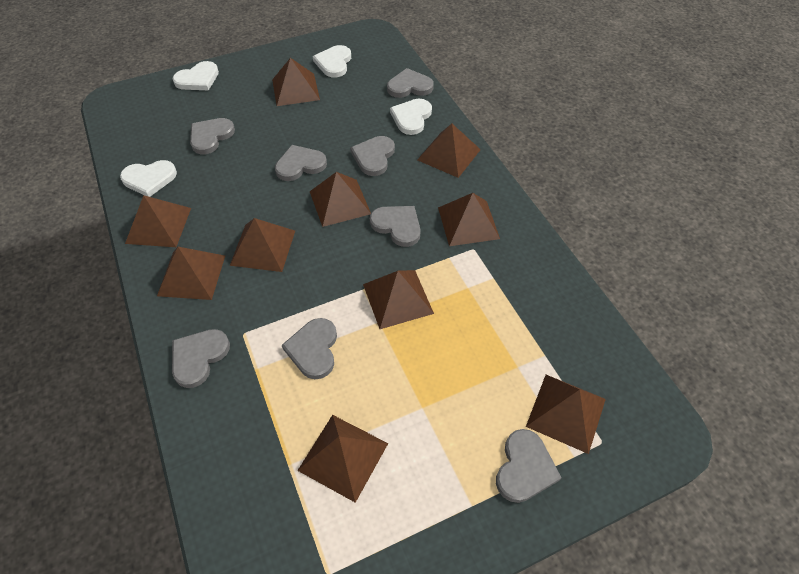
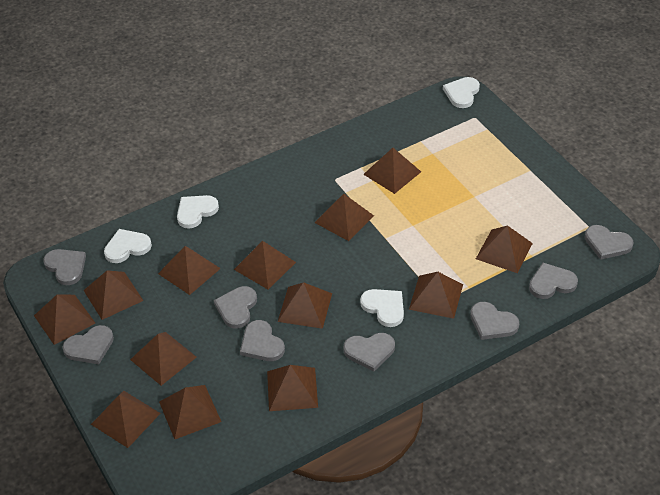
brown pyramid: 10 -> 13

